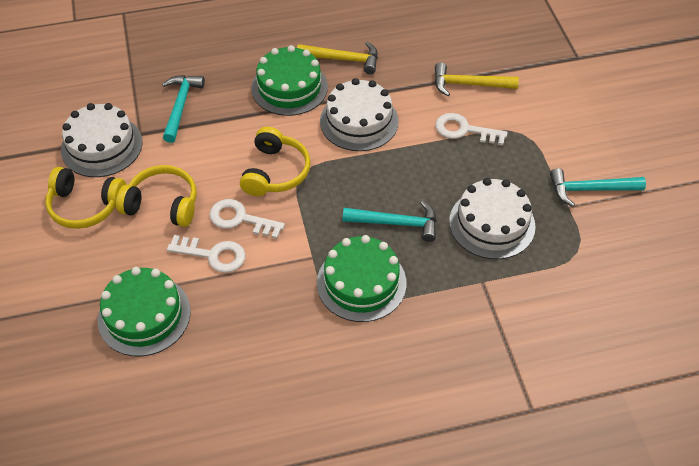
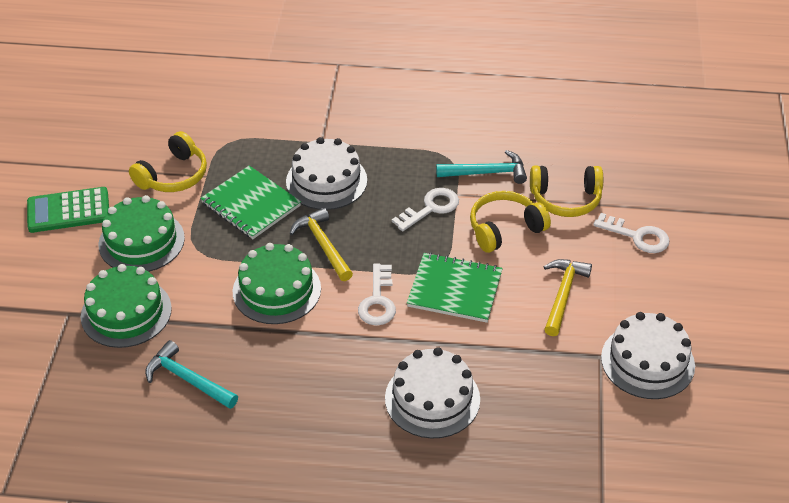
green calculator: 0 -> 1
green notebook: 0 -> 2
turquoise hammer: 3 -> 2

